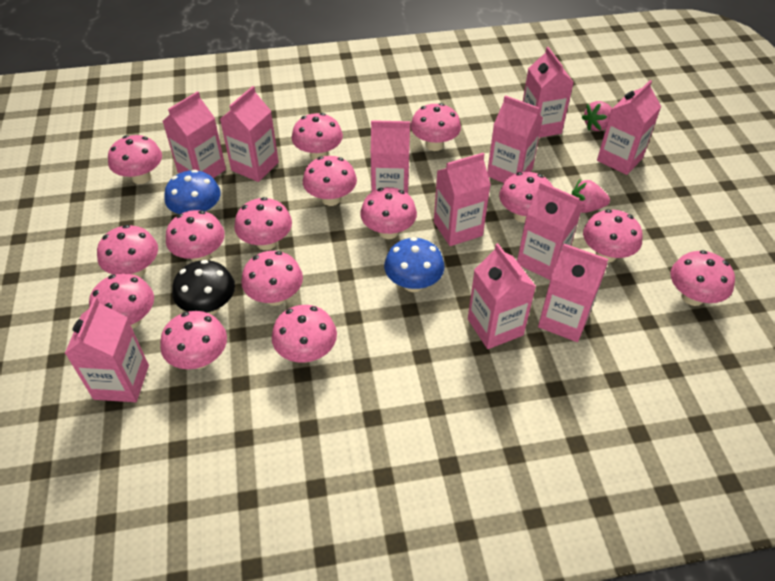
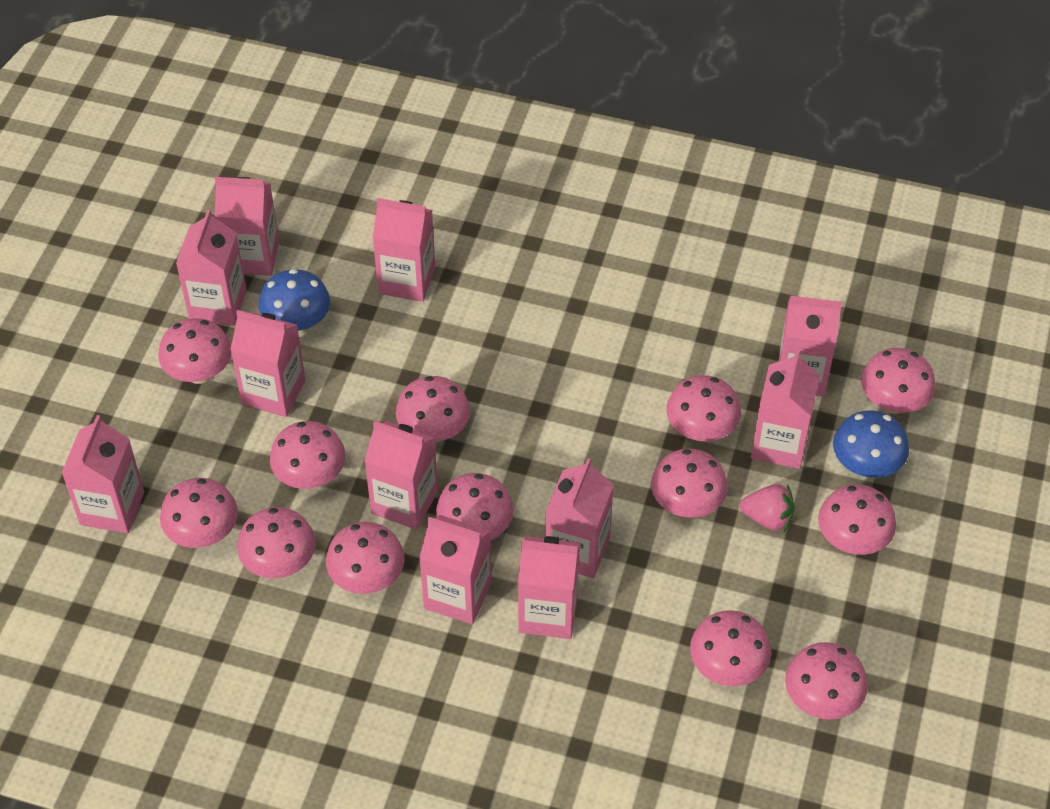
black mushroom: 1 -> 0
pink mushroom: 15 -> 13
pink strawberry: 2 -> 1

